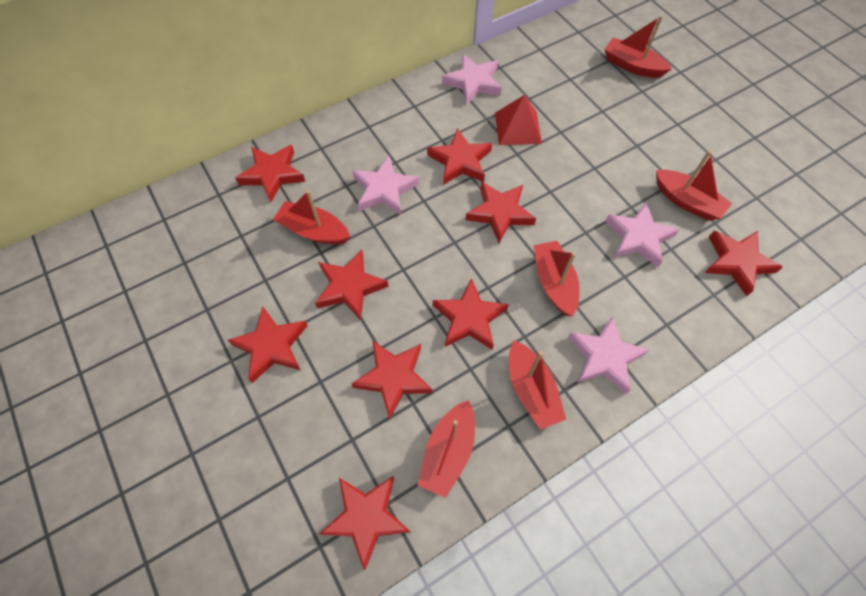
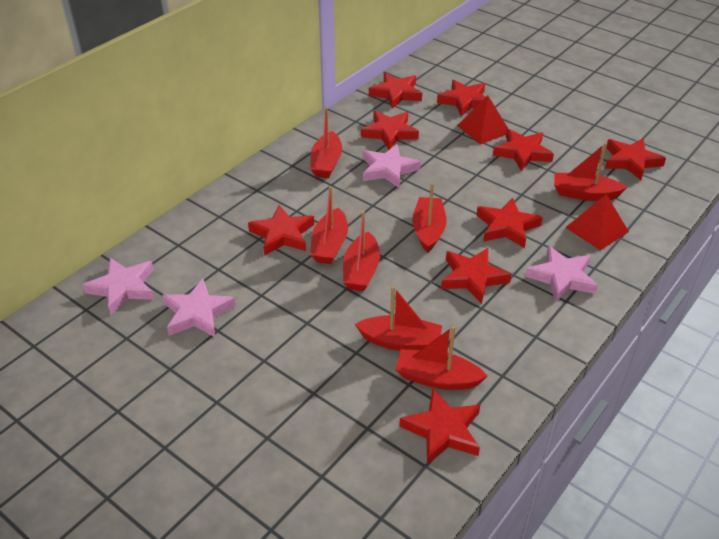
red boat: 6 -> 7
red pyramid: 1 -> 2

